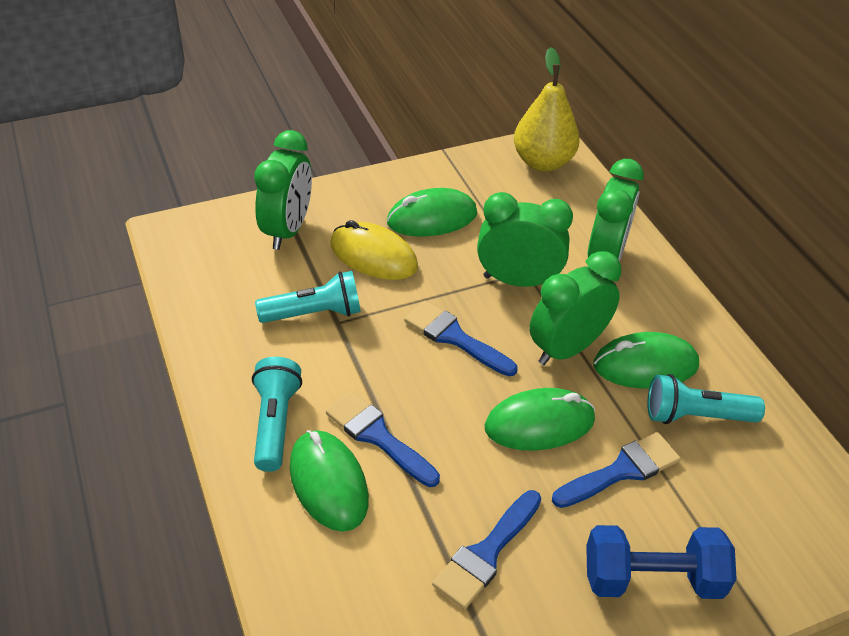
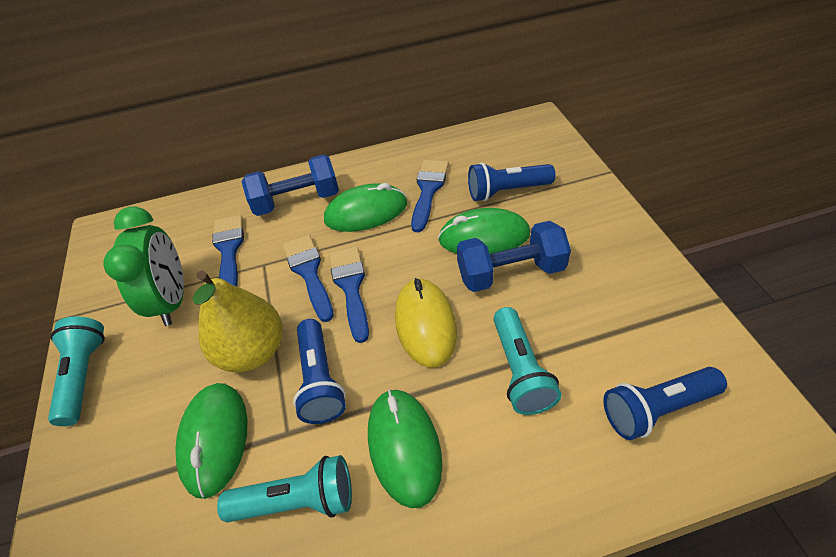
blue dumbbell: 1 -> 2
blue flashlight: 0 -> 3
green clock: 4 -> 1

